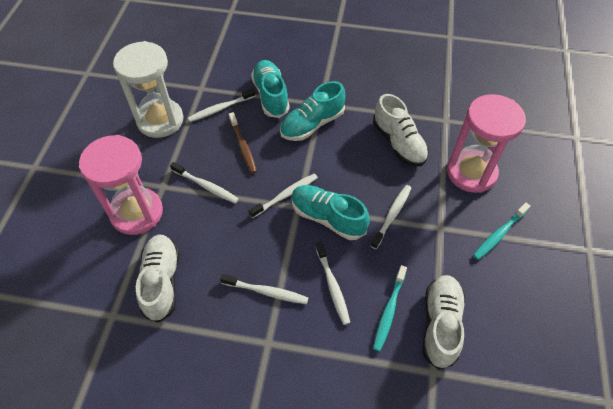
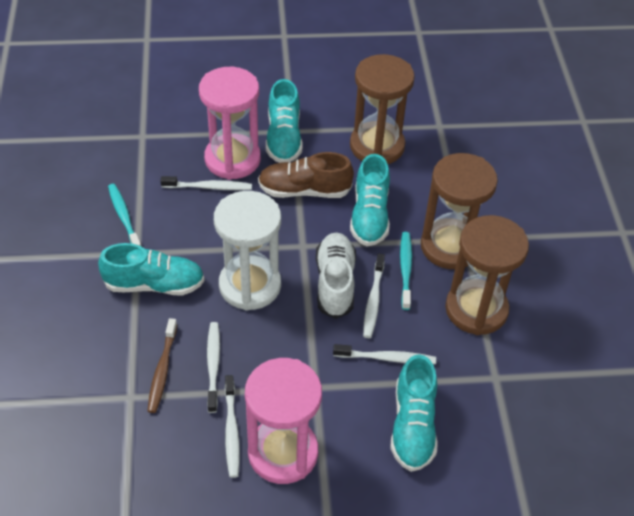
brown hourglass: 0 -> 3
brown shoe: 0 -> 1
turquoise shoe: 3 -> 4
white shoe: 3 -> 1
white toothbrush: 6 -> 5

